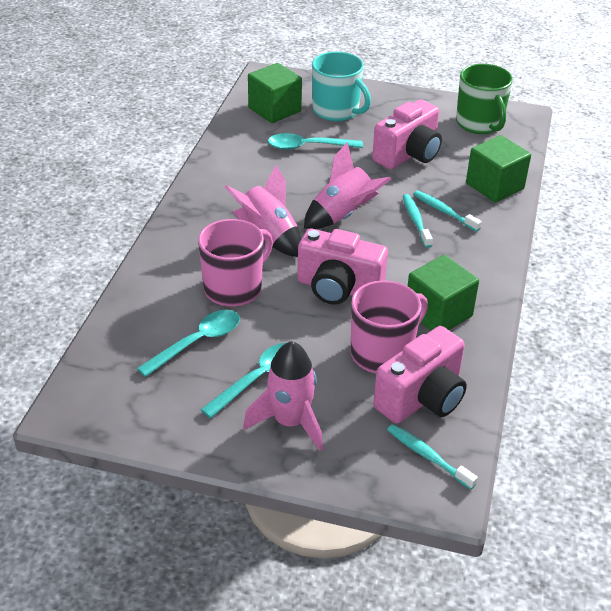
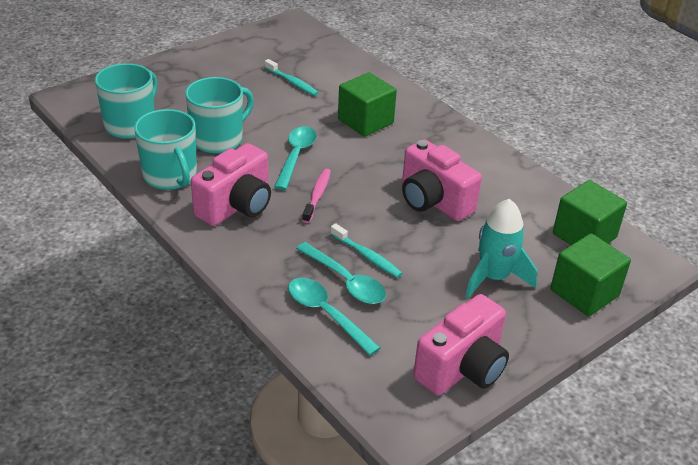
green mug: 1 -> 0
pink mug: 2 -> 0
pink rocket: 3 -> 0
pink toothbrush: 0 -> 1
turquoise mug: 1 -> 3
turquoise rocket: 0 -> 1
turquoise toothbrush: 3 -> 2

